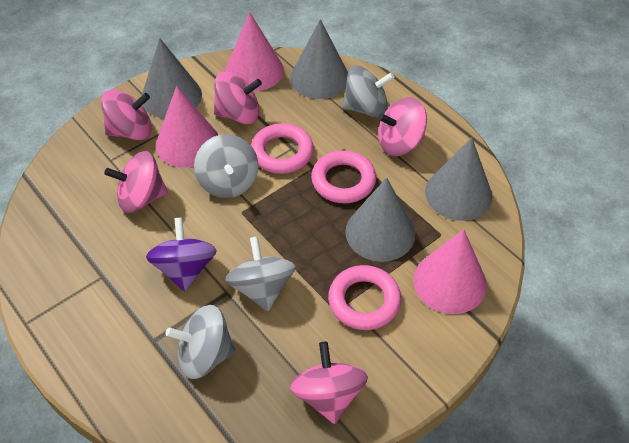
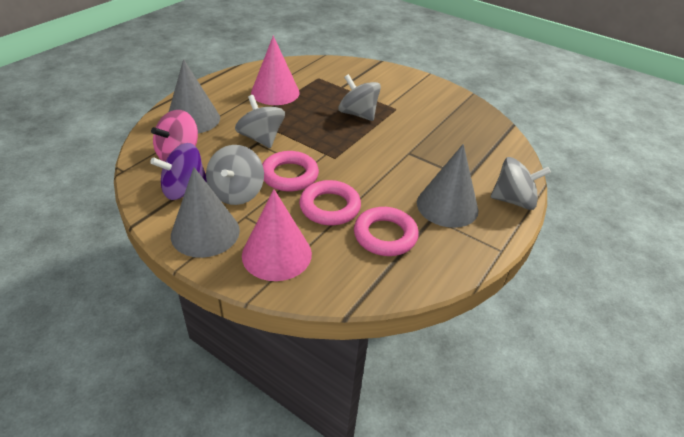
grey cone: 4 -> 3
pink cone: 3 -> 2
pink spinning top: 5 -> 1

